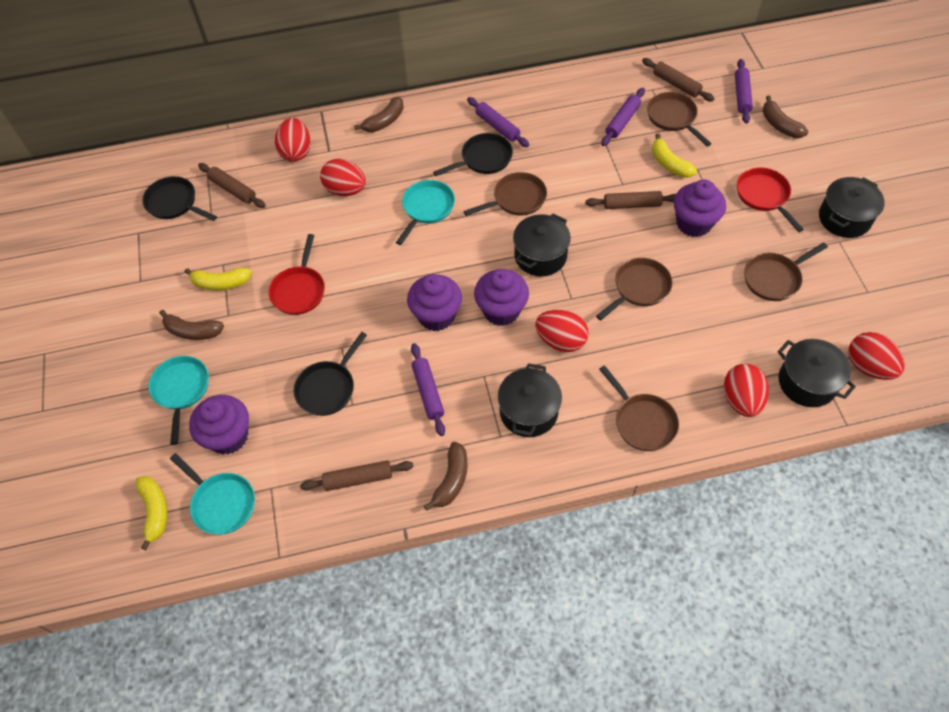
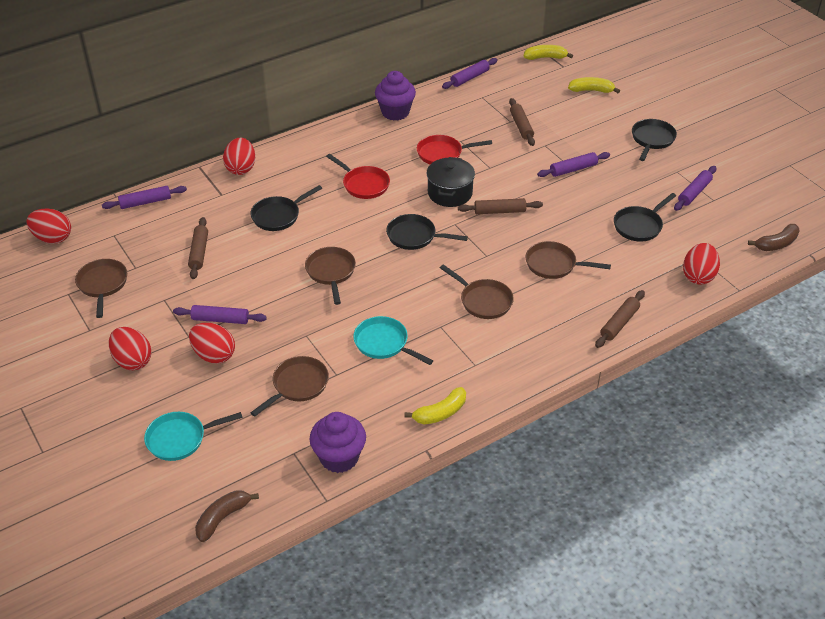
black pan: 3 -> 4
black pot: 4 -> 1
brown banana: 4 -> 2
purple cupcake: 4 -> 2
purple rolling pin: 4 -> 5
turquoise pan: 3 -> 2

